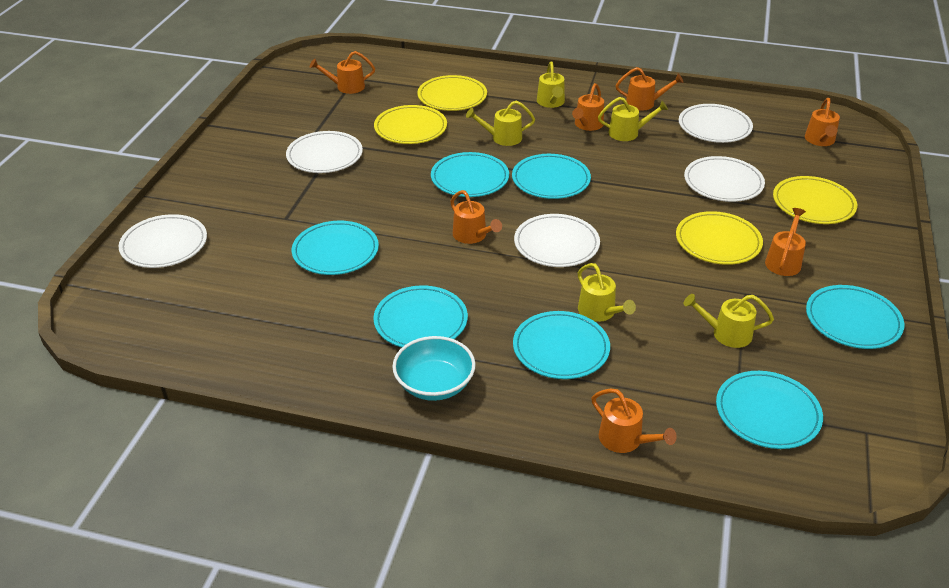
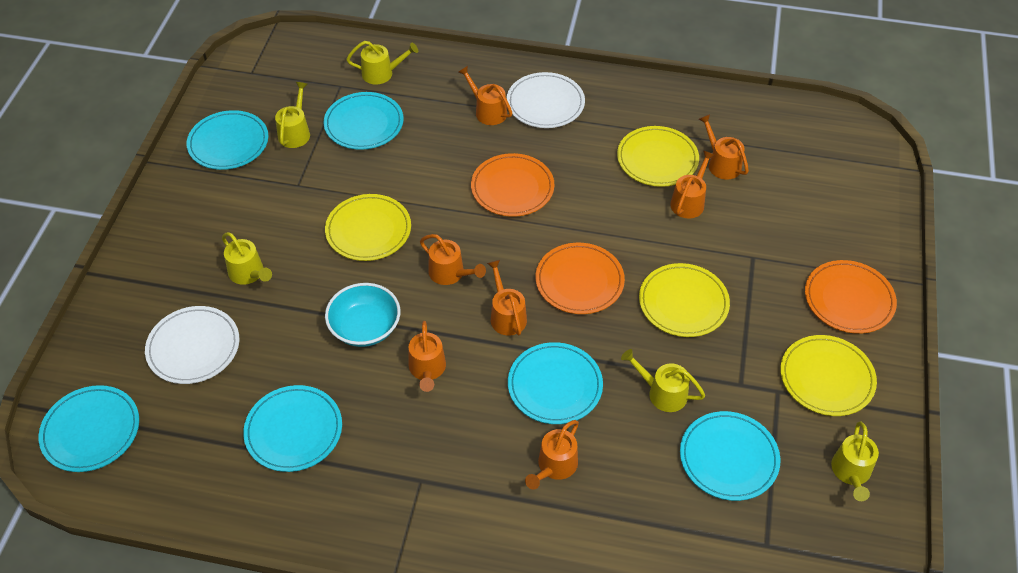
orange plate: 0 -> 3
turquoise plate: 7 -> 6
white plate: 5 -> 2

